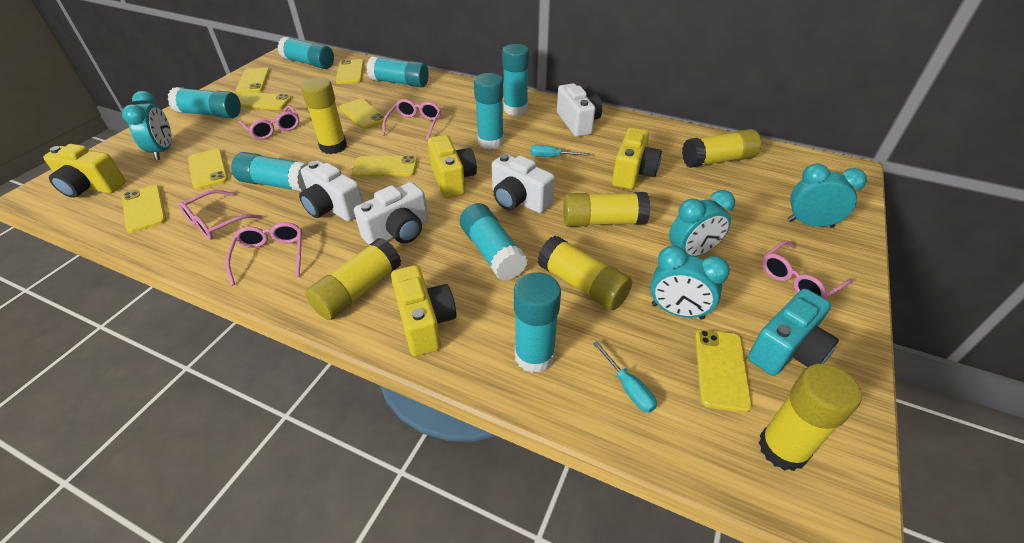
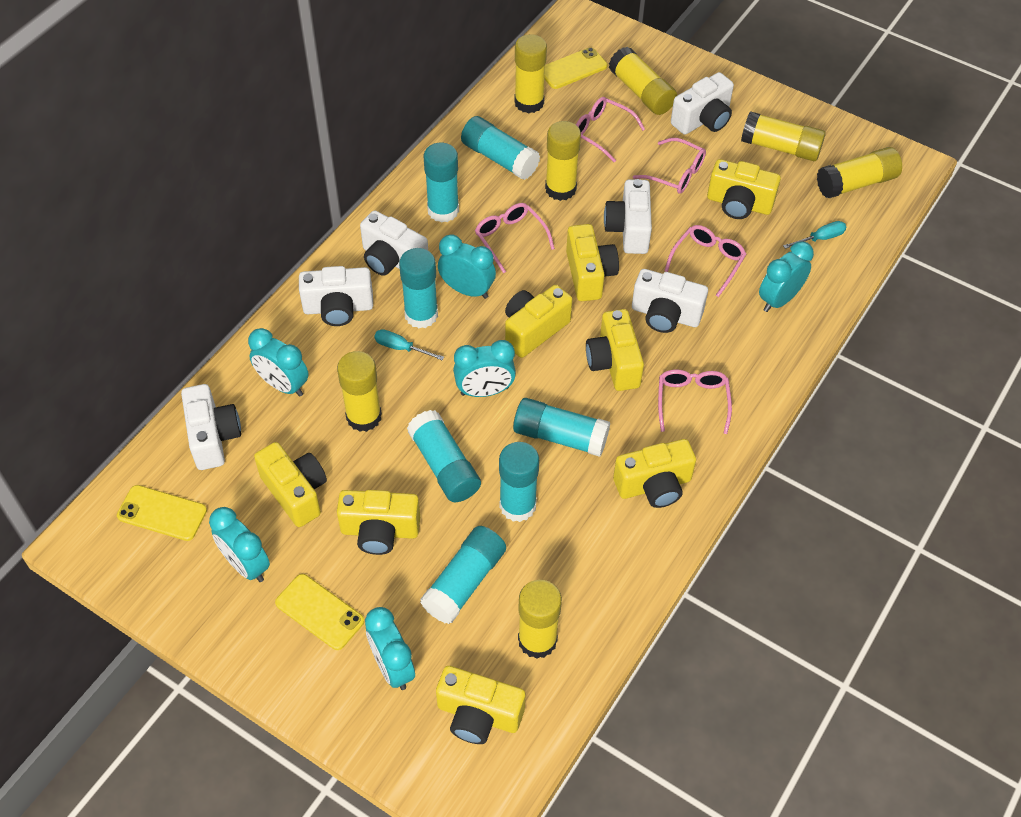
turquoise camera: 1 -> 0
turquoise clock: 4 -> 6
turquoise glue stick: 8 -> 7
white camera: 4 -> 6
yellow camera: 4 -> 8
yellow glue stick: 6 -> 7
yellow phone: 8 -> 3

